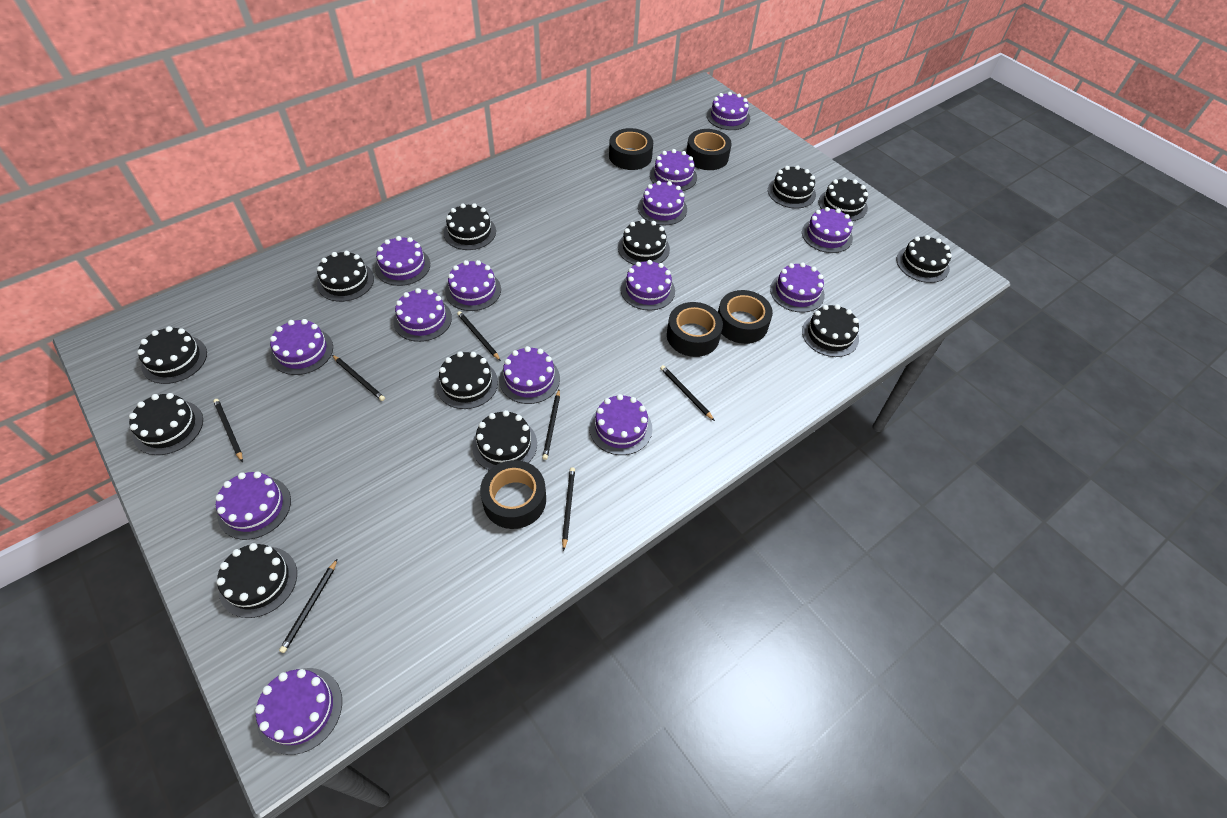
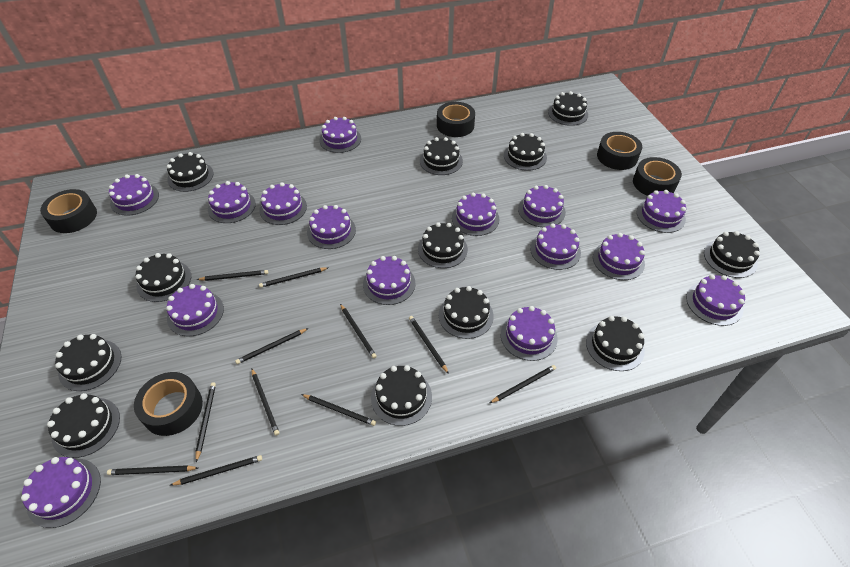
black pencil: 7 -> 11
purple cake: 14 -> 15

